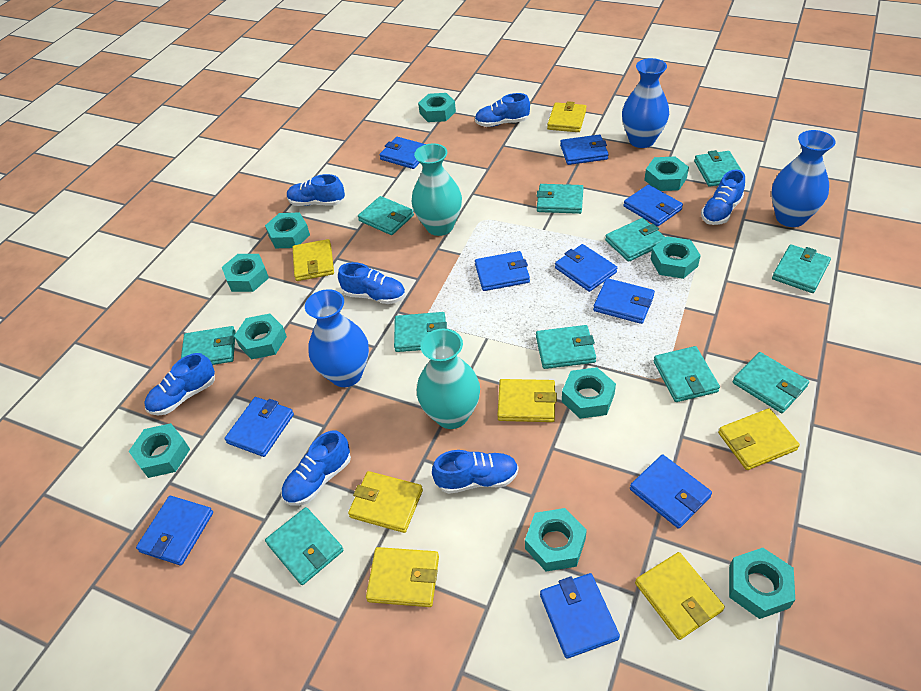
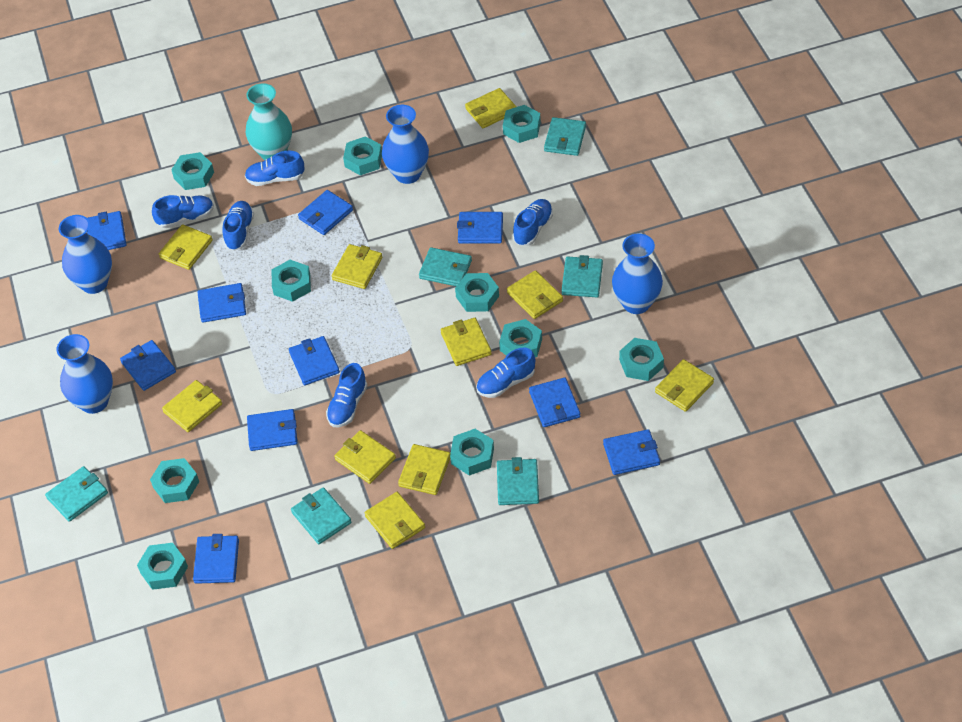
blue shoe: 7 -> 6
blue vase: 3 -> 4
turquoise vase: 2 -> 1
turquoise wallet: 11 -> 6
yellow wallet: 7 -> 10

